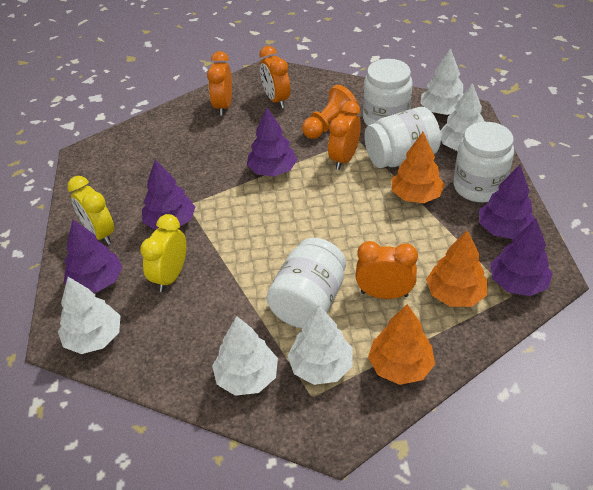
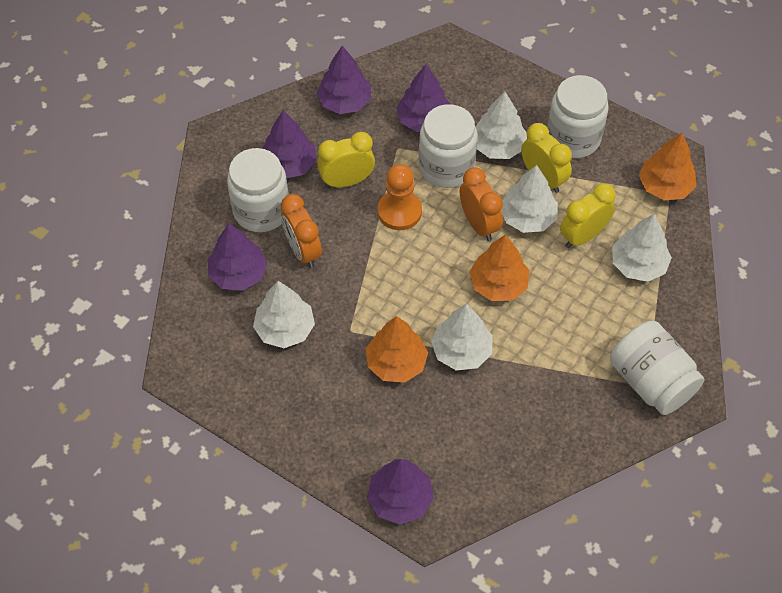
orange clock: 4 -> 2
yellow clock: 2 -> 3

